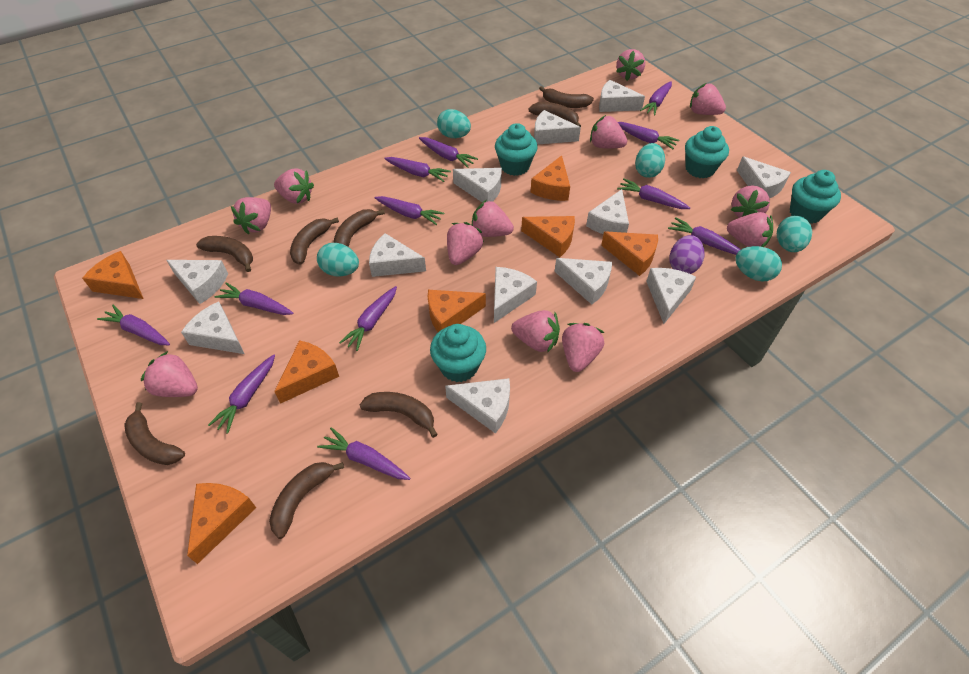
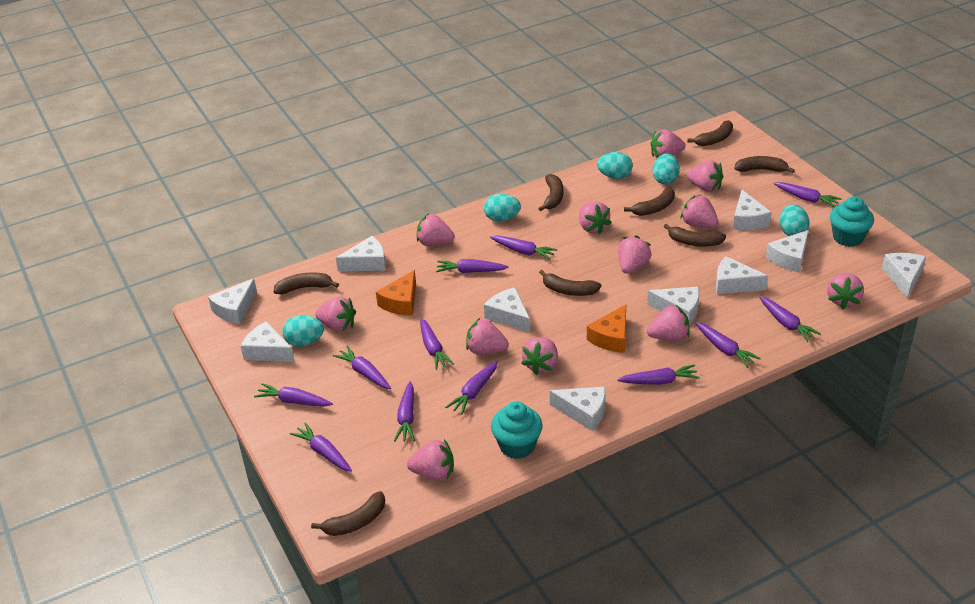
orange cheese: 7 -> 2
purple egg: 1 -> 0
turquoise cupcake: 4 -> 2
white cheese: 12 -> 10

